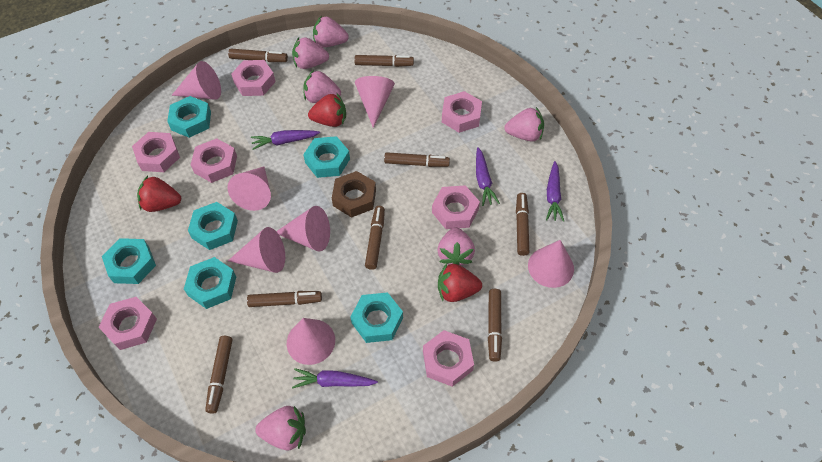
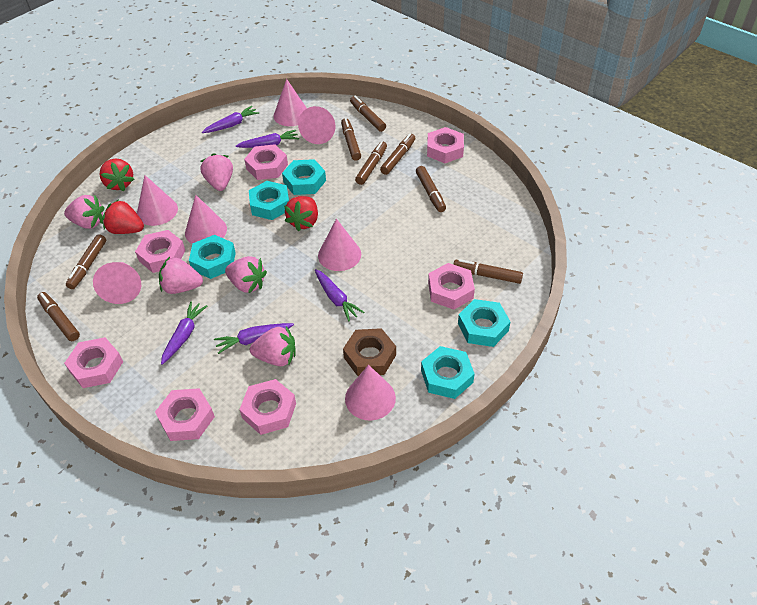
pink strawberry: 6 -> 5
purple carrot: 4 -> 5
turquoise nut: 6 -> 5

